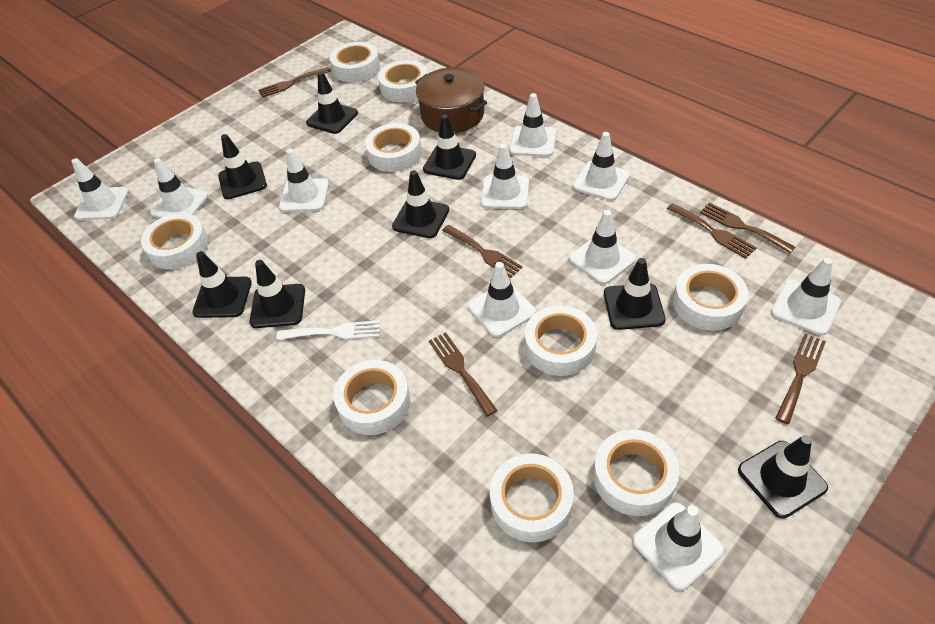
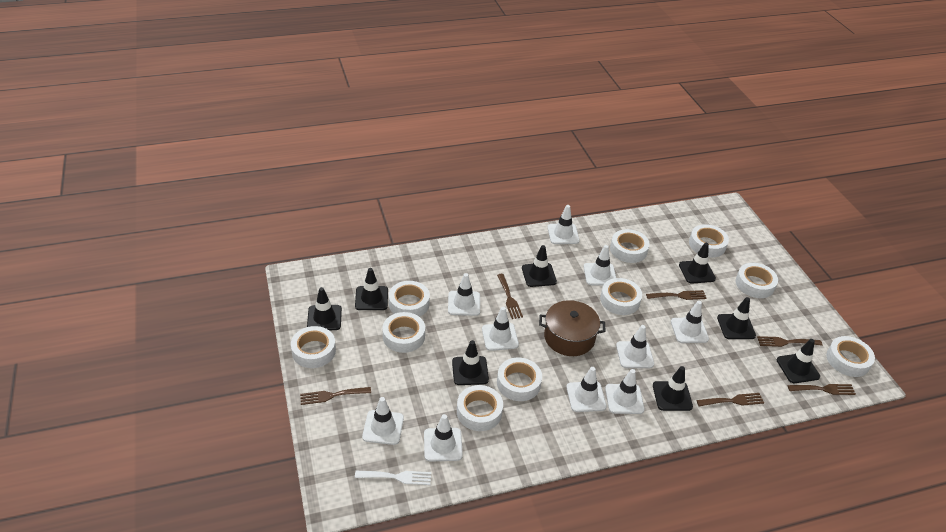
white tape: 9 -> 10

